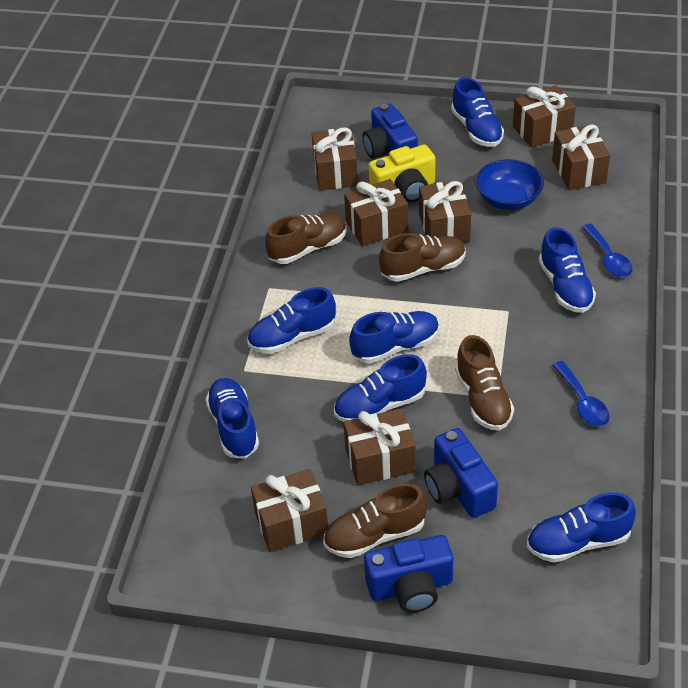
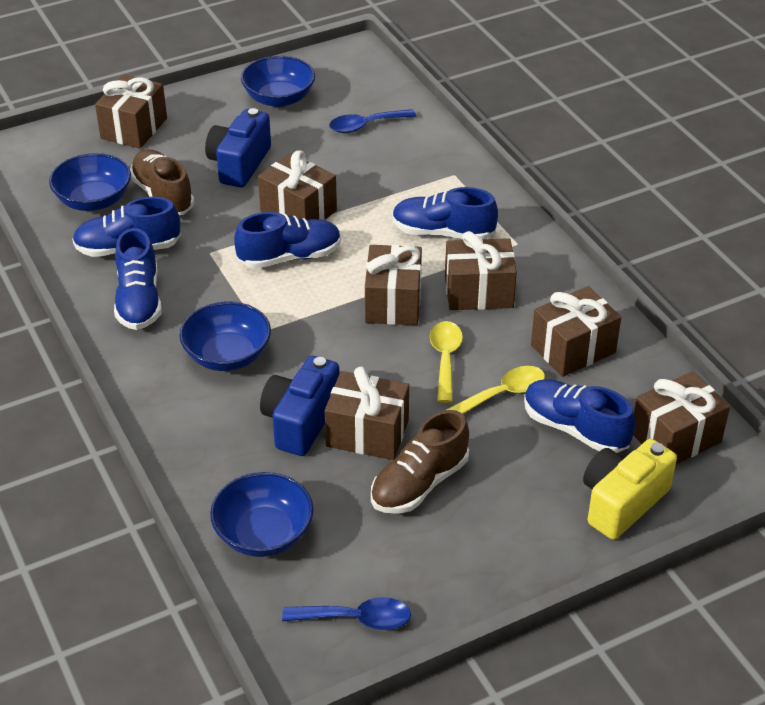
blue bowl: 1 -> 4
blue camera: 3 -> 2
blue shoe: 7 -> 5
brown shoe: 4 -> 2
yellow spoon: 0 -> 2

